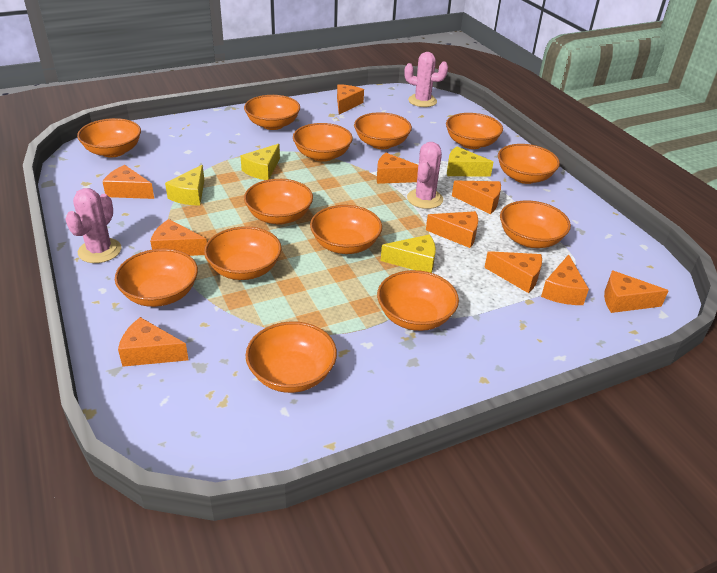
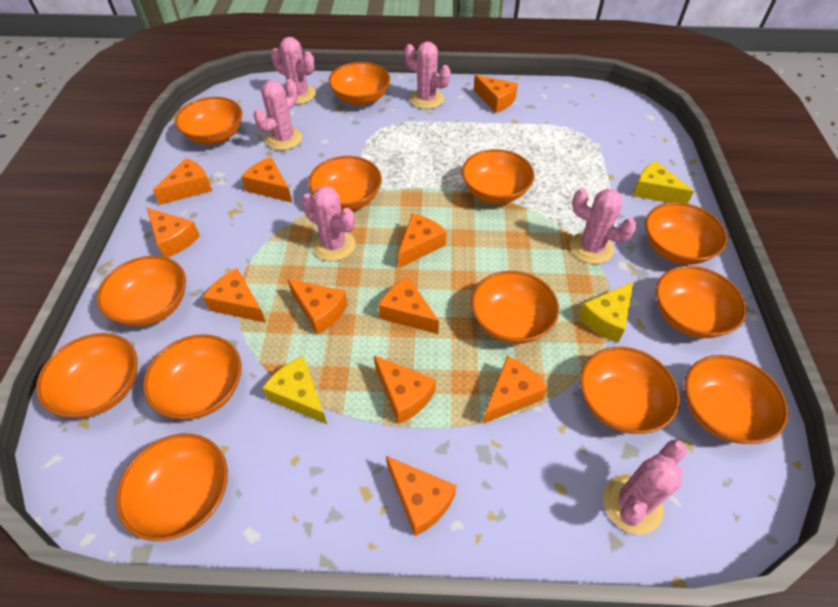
orange cheese: 10 -> 11
pink cactus: 3 -> 6
yellow cheese: 4 -> 3

